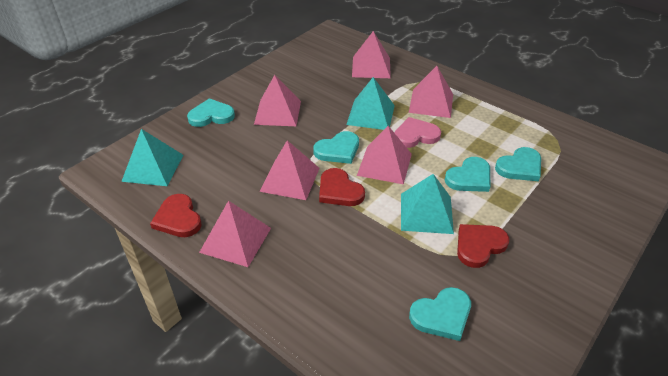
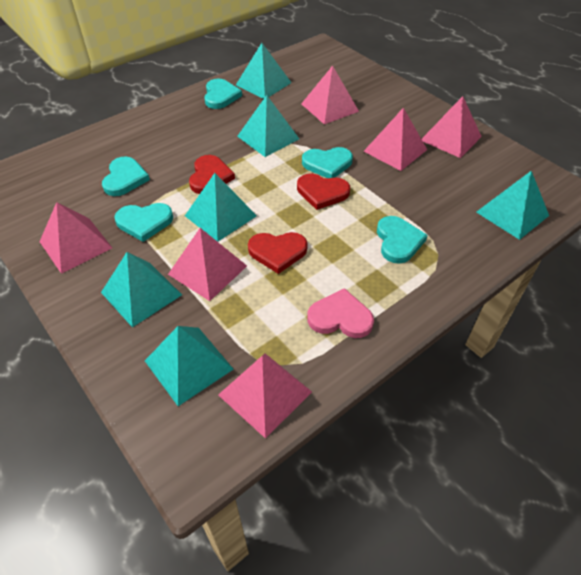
turquoise pyramid: 3 -> 6

